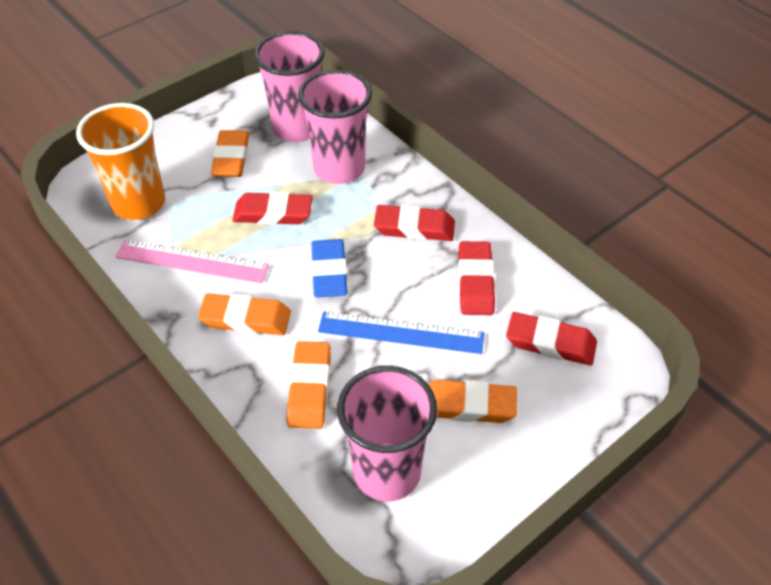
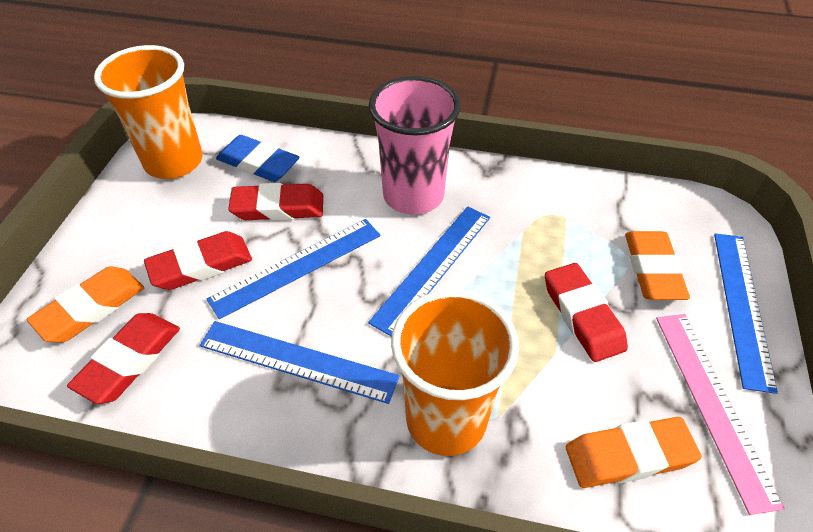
blue ruler: 1 -> 4
orange cup: 1 -> 2
orange eraser: 4 -> 3
pink cup: 3 -> 1

